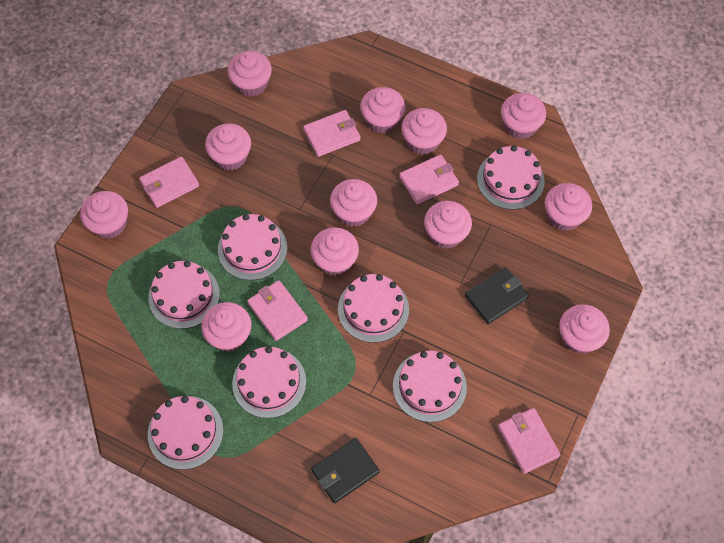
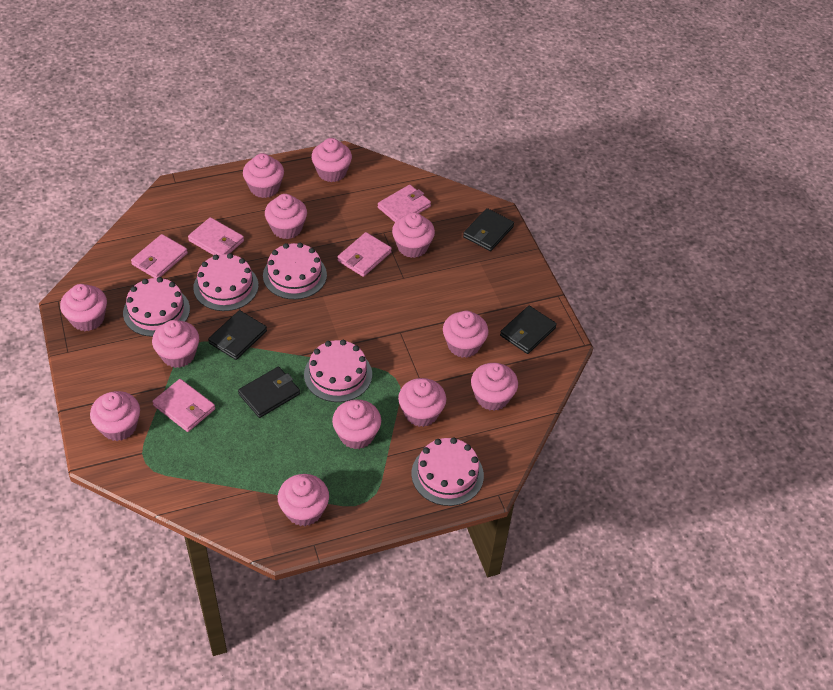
black wallet: 2 -> 4
pink cake: 7 -> 5

